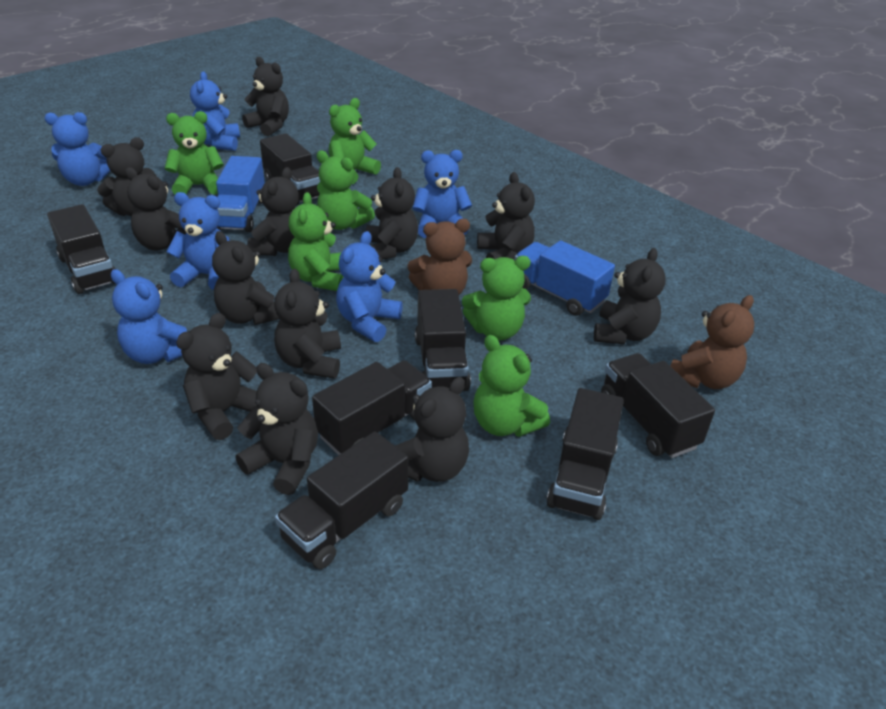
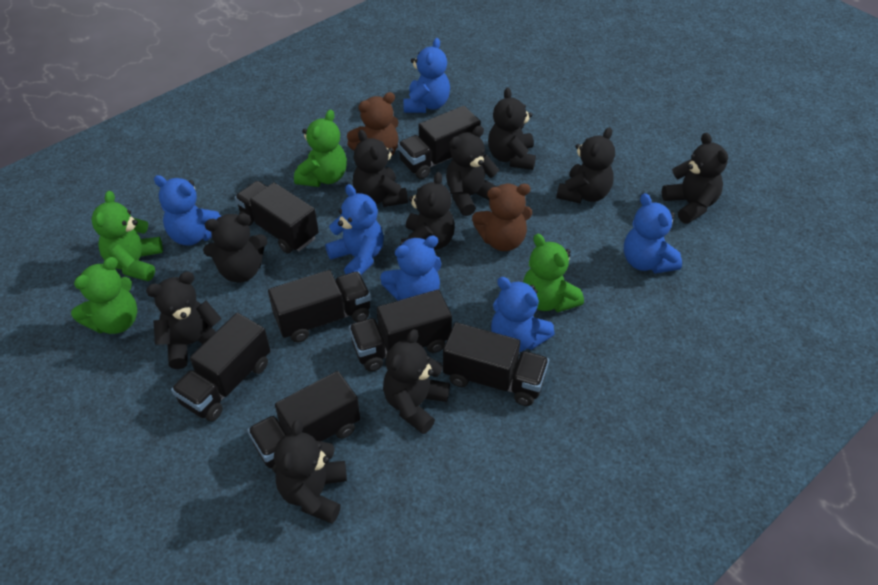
black teddy bear: 12 -> 10
blue truck: 2 -> 0
green teddy bear: 6 -> 4

